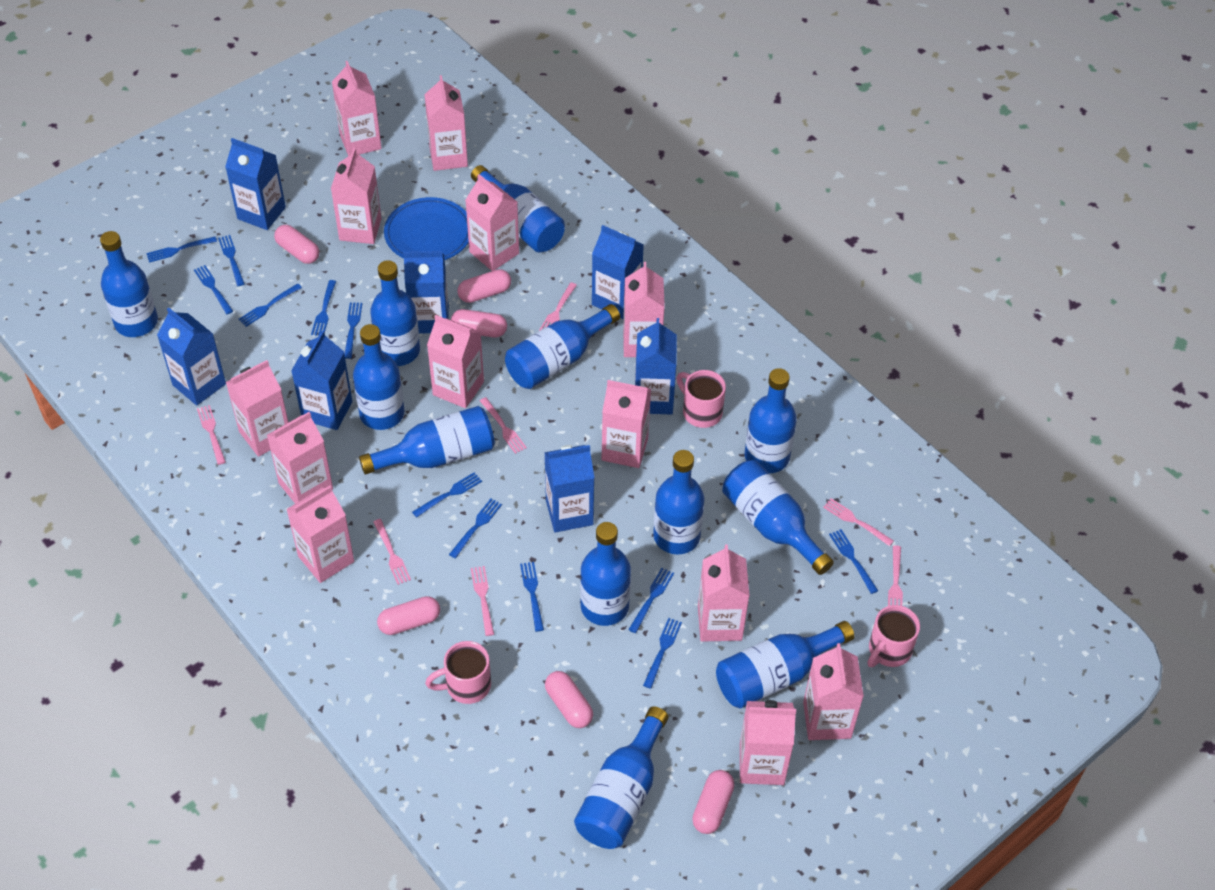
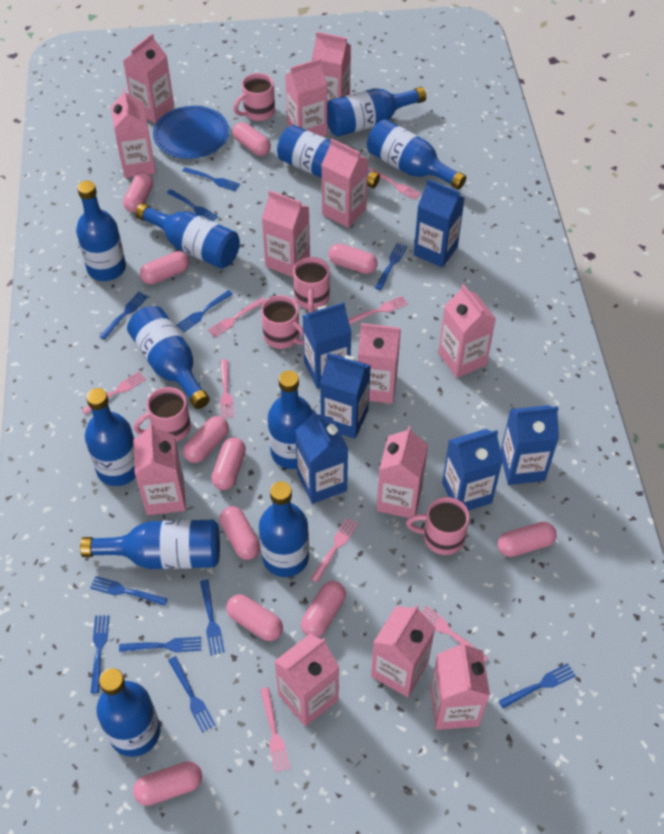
blue bottle: 12 -> 11
blue carton: 7 -> 6
blue fork: 12 -> 11
pink capsule: 6 -> 11
pink fork: 7 -> 8
pink mug: 3 -> 5

